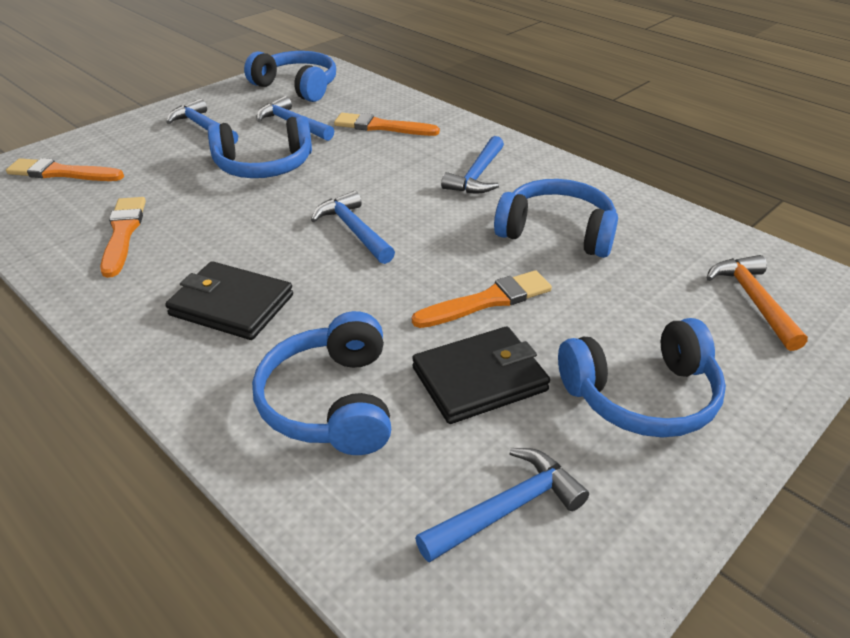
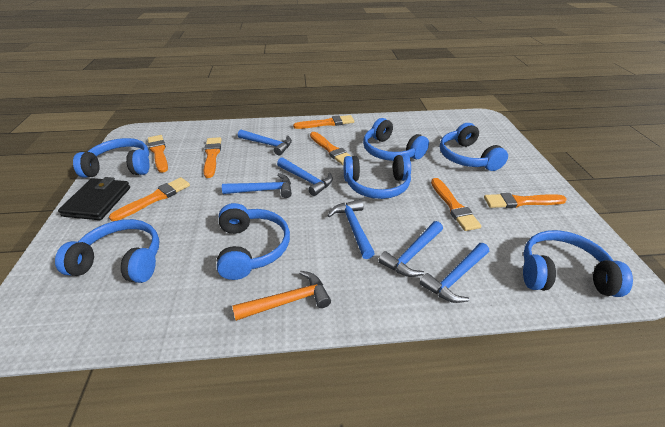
black wallet: 2 -> 1
blue hammer: 5 -> 6
blue headphones: 5 -> 7
orange brush: 4 -> 7

